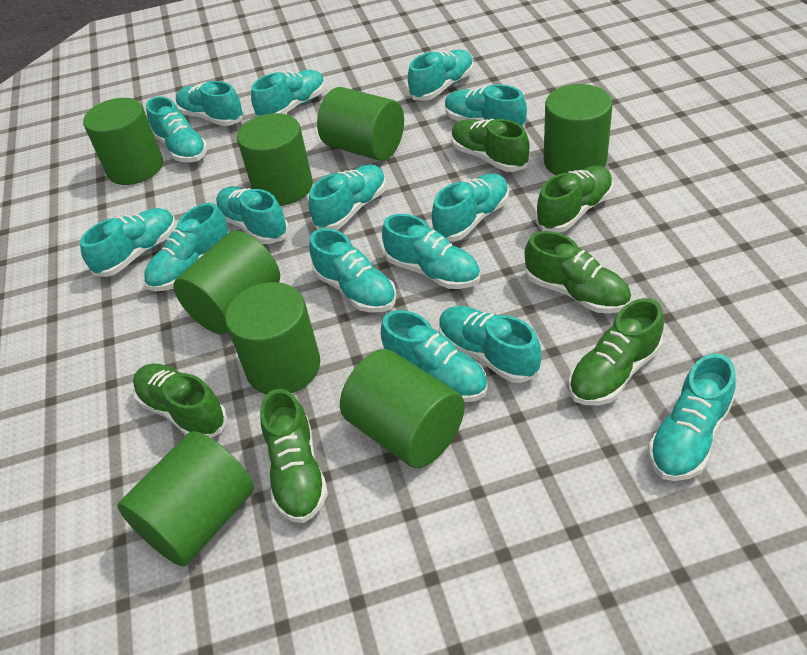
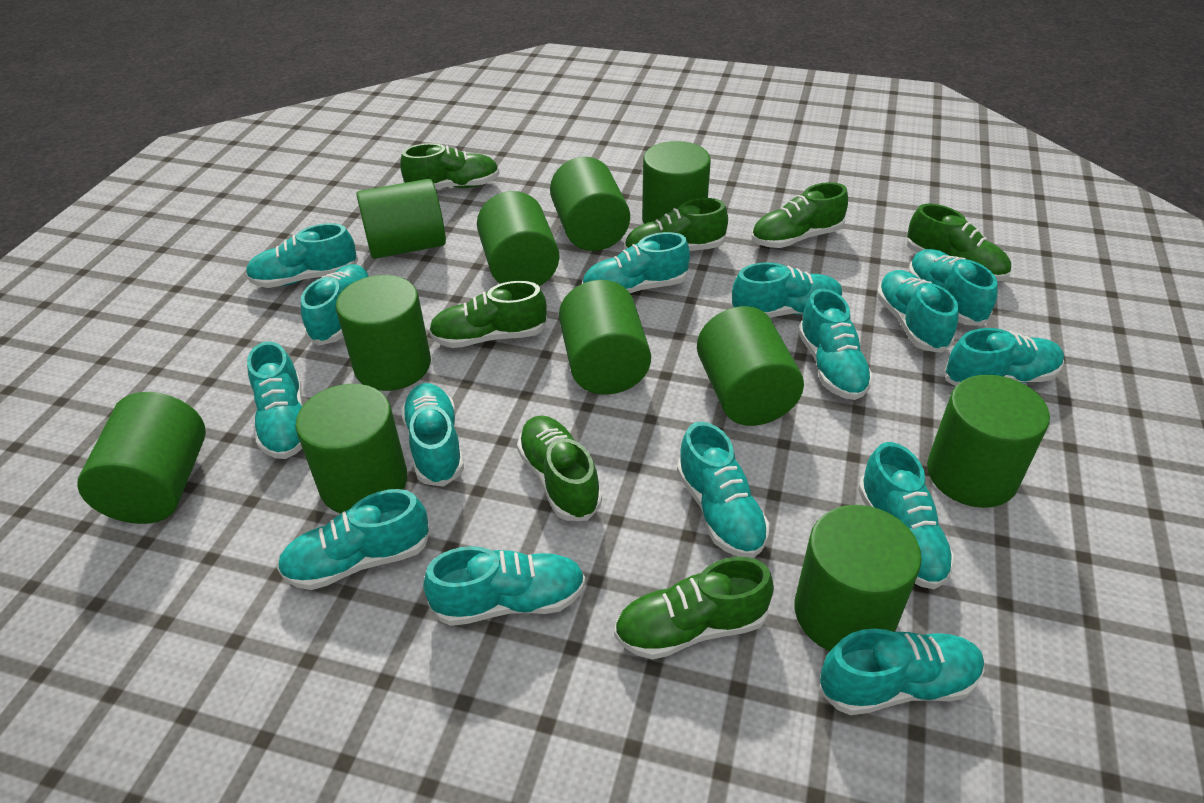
green cylinder: 8 -> 11
green shoe: 6 -> 7

